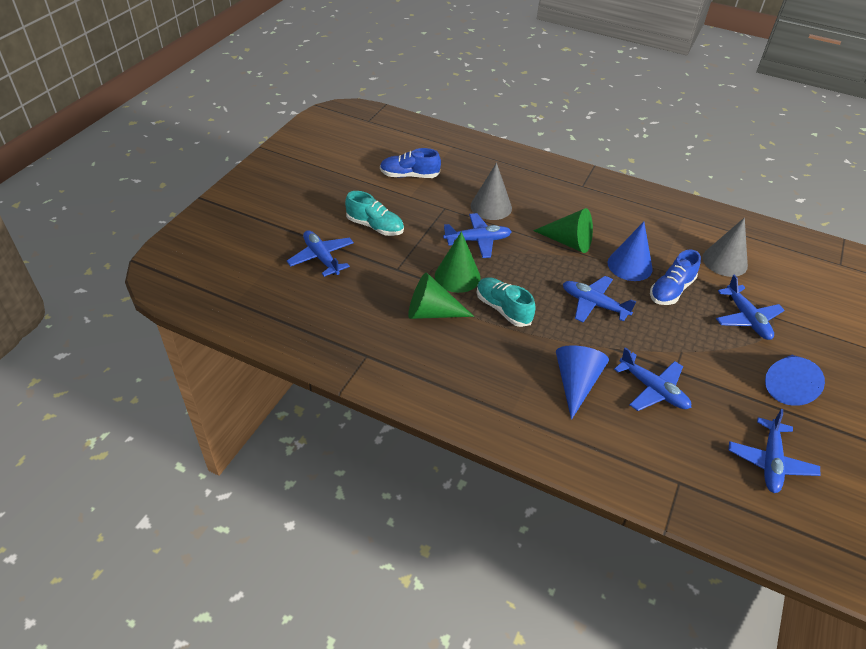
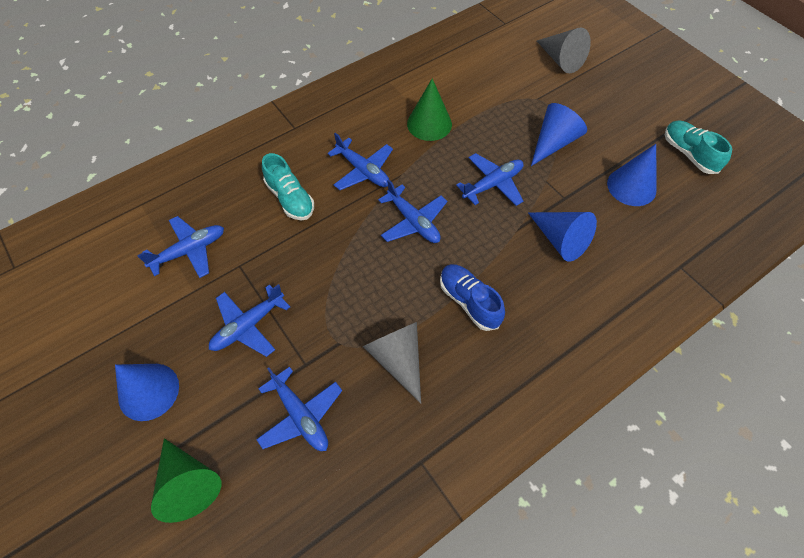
blue cone: 3 -> 4
blue shoe: 2 -> 1
green cone: 3 -> 2

